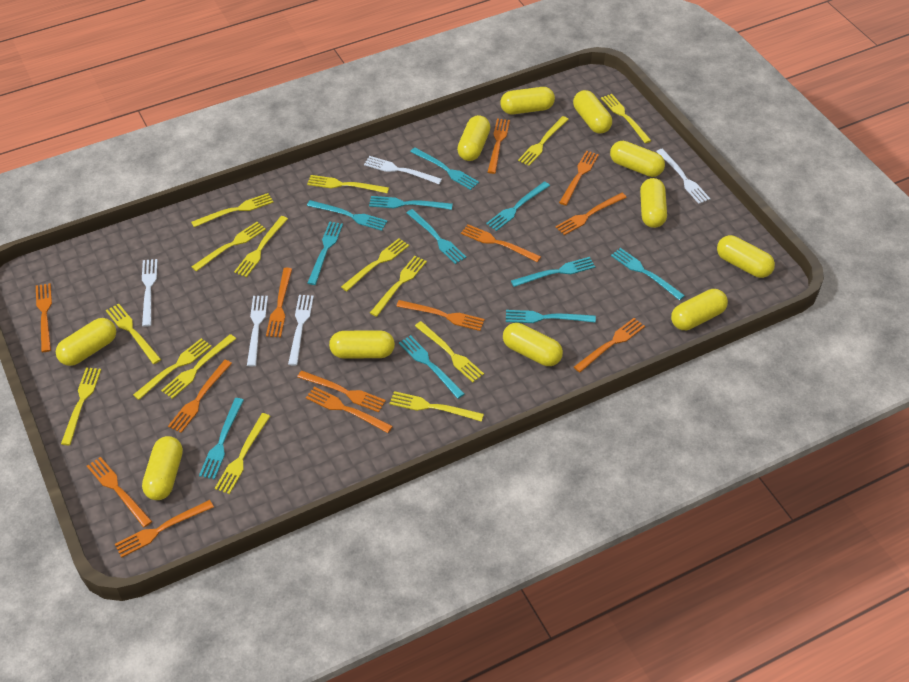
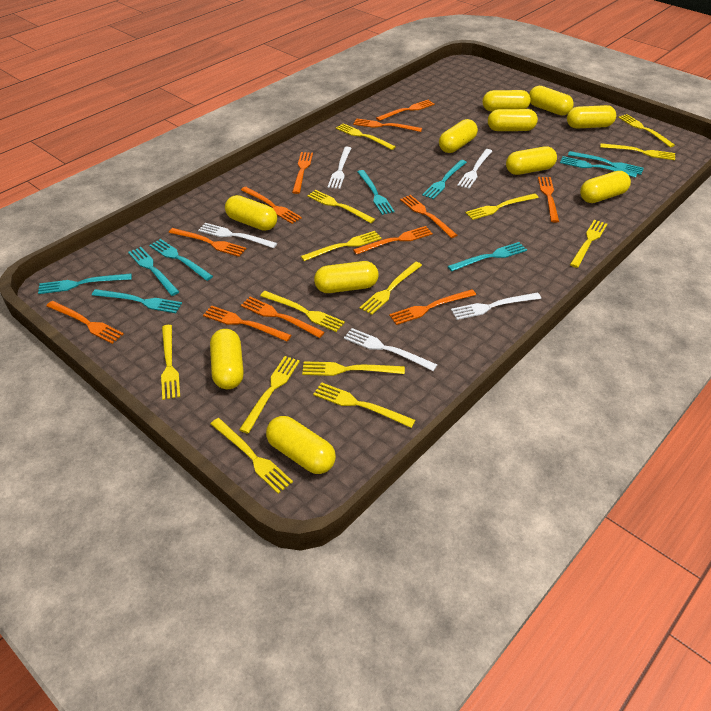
orange fork: 13 -> 12
turquoise fork: 11 -> 9
yellow fork: 15 -> 14

